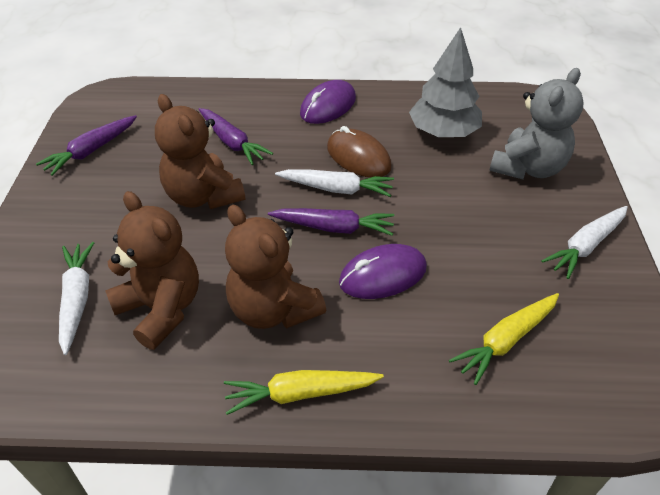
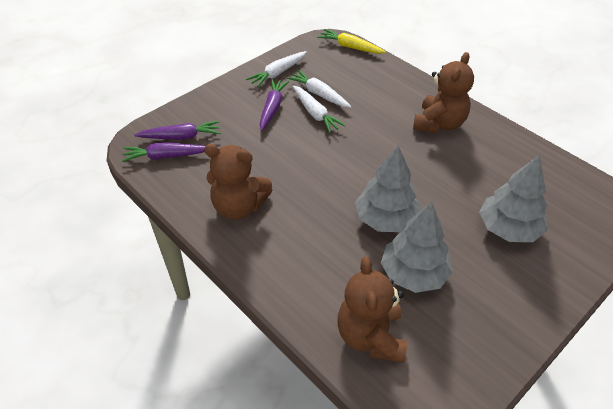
brown mouse: 1 -> 0
grey teddy bear: 1 -> 0
grey tree: 1 -> 3
purple mouse: 2 -> 0
yellow carrot: 2 -> 1

